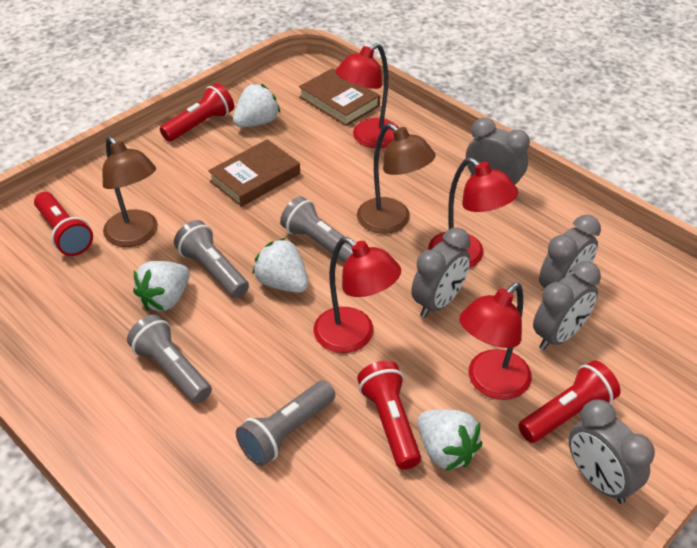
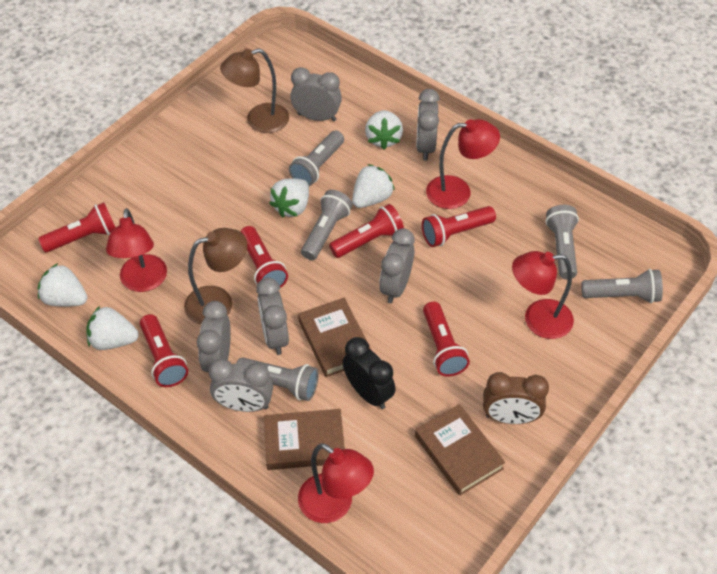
black clock: 0 -> 1
brown book: 2 -> 3
brown clock: 0 -> 1
grey clock: 5 -> 6
grey flashlight: 4 -> 5
red flashlight: 4 -> 6
white strawberry: 4 -> 5

